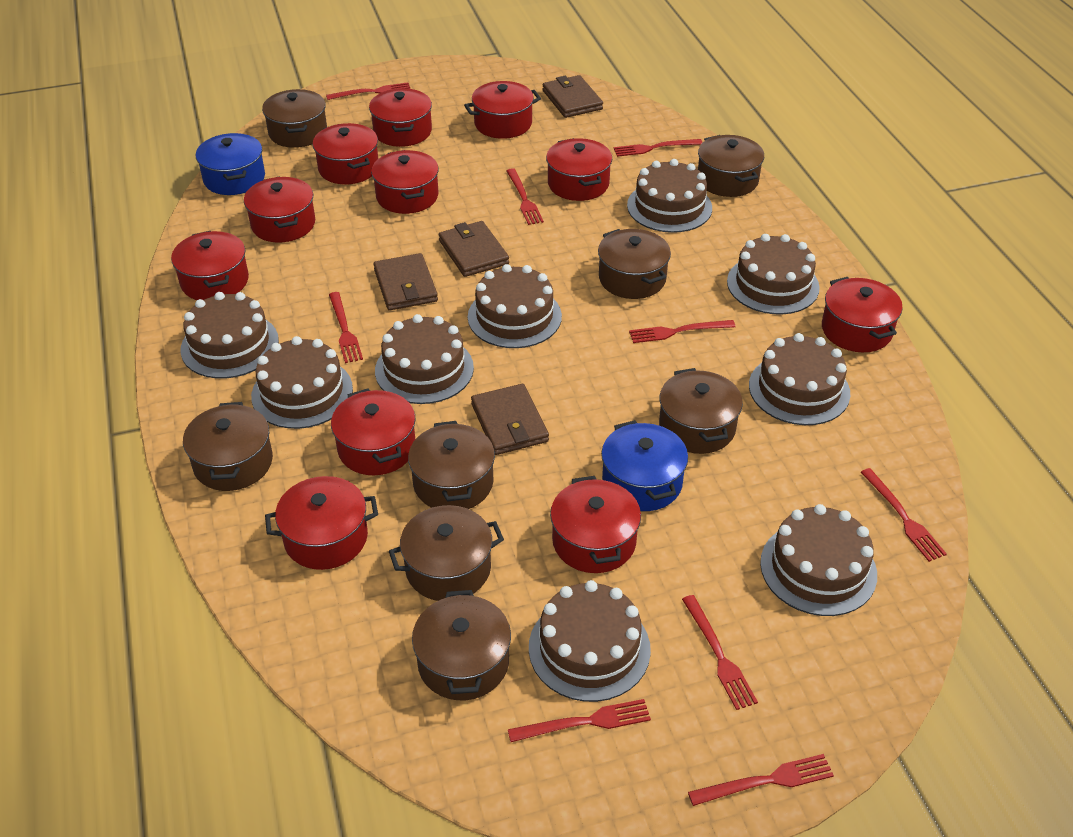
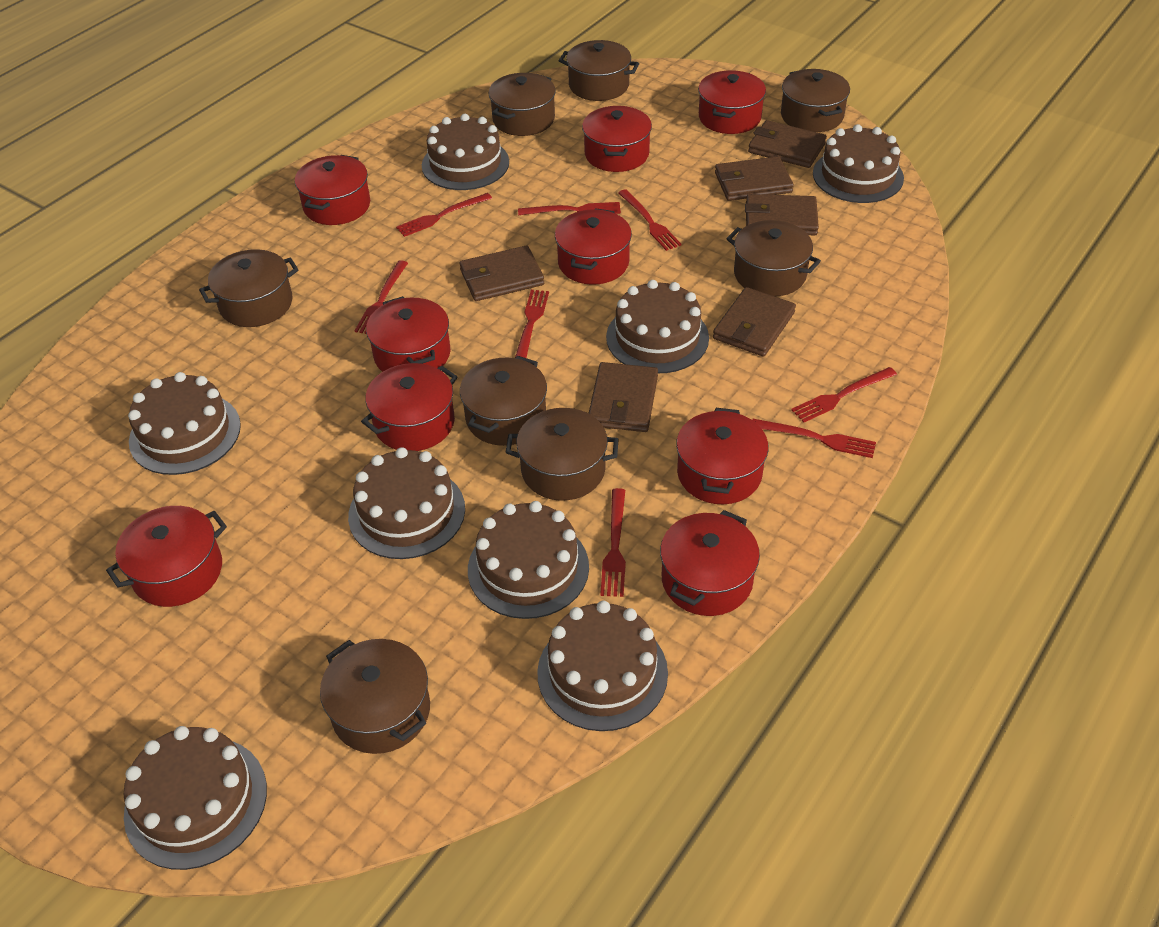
blue pot: 2 -> 0
brown cake: 9 -> 8
brown wallet: 4 -> 6
red fork: 9 -> 8
red pot: 11 -> 9

